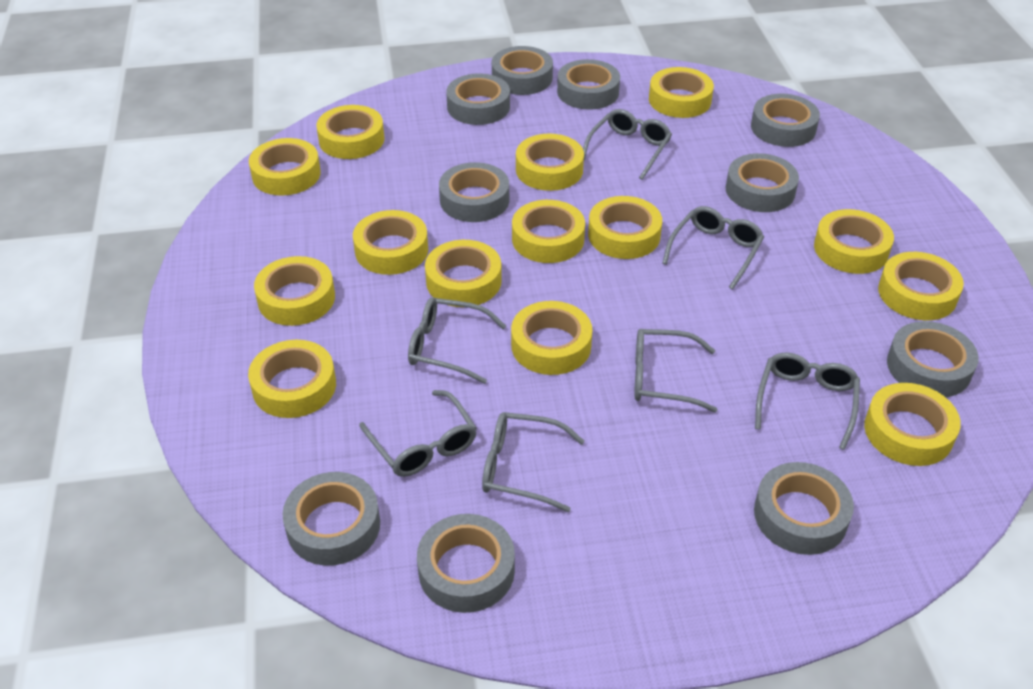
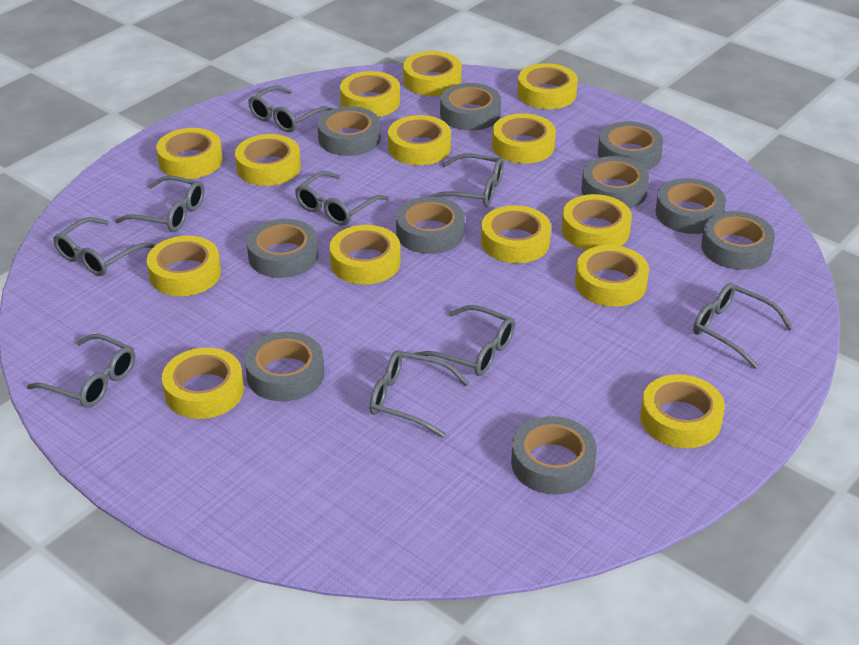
grey glasses: 7 -> 9

